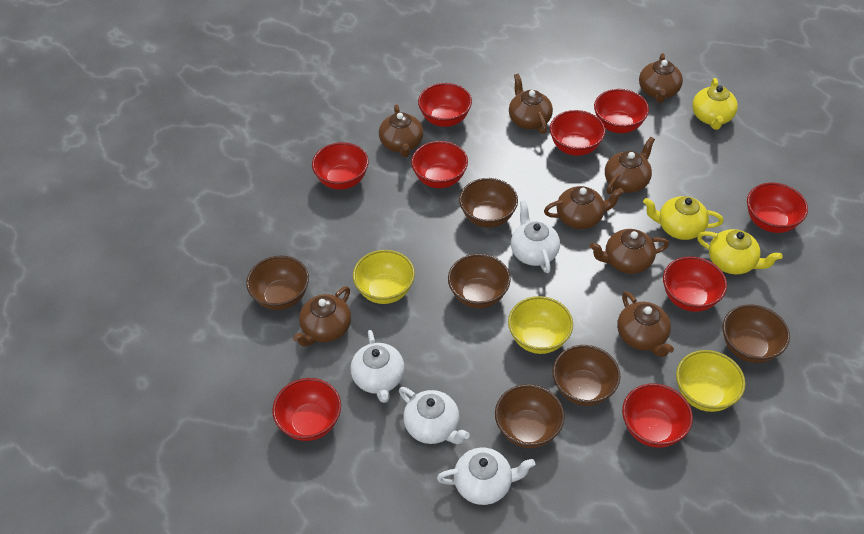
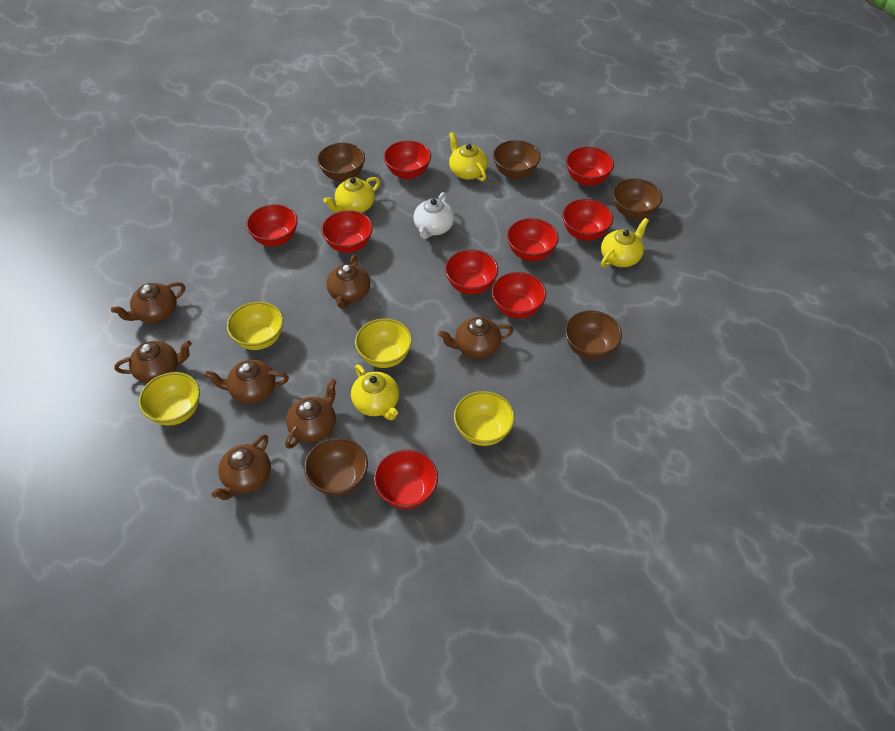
brown bowl: 6 -> 5
brown teapot: 8 -> 7
white teapot: 4 -> 1
yellow bowl: 3 -> 4
yellow teapot: 3 -> 4

